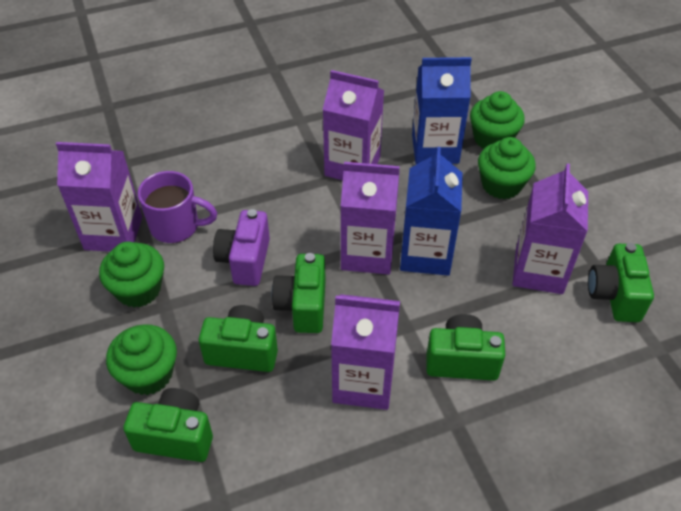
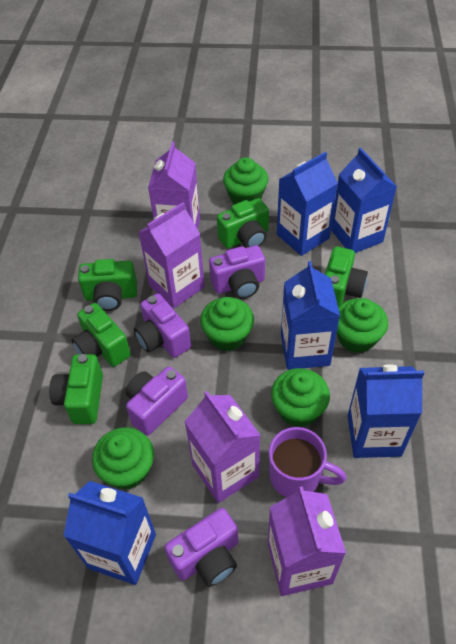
blue carton: 2 -> 5
green cupcake: 4 -> 5
purple camera: 1 -> 4
purple carton: 5 -> 4

